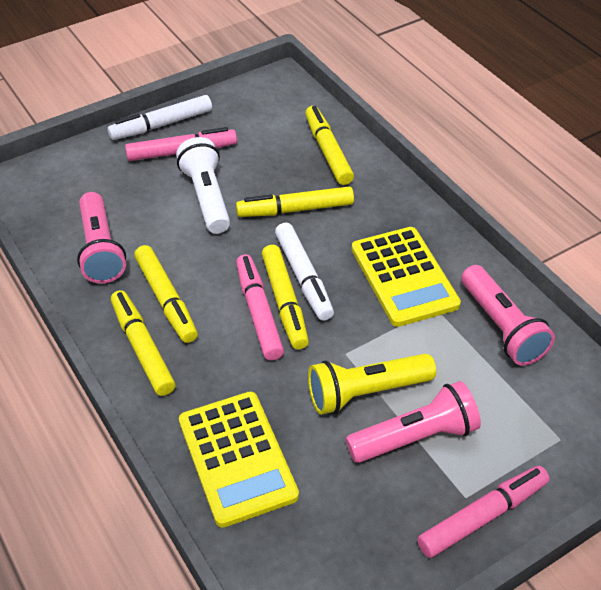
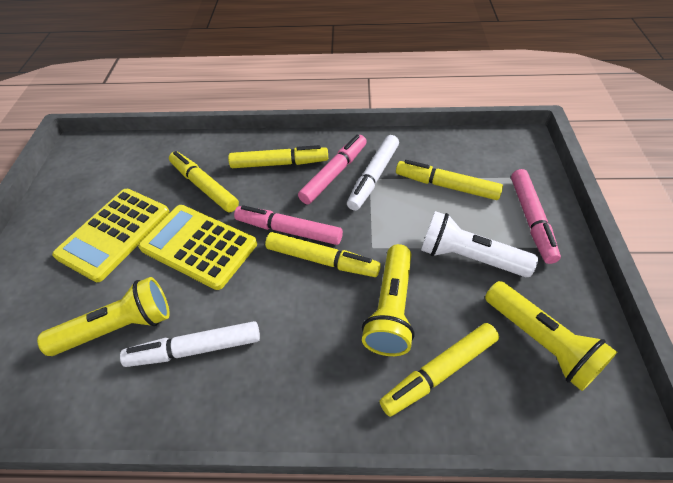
pink flashlight: 3 -> 0
yellow flashlight: 1 -> 3

